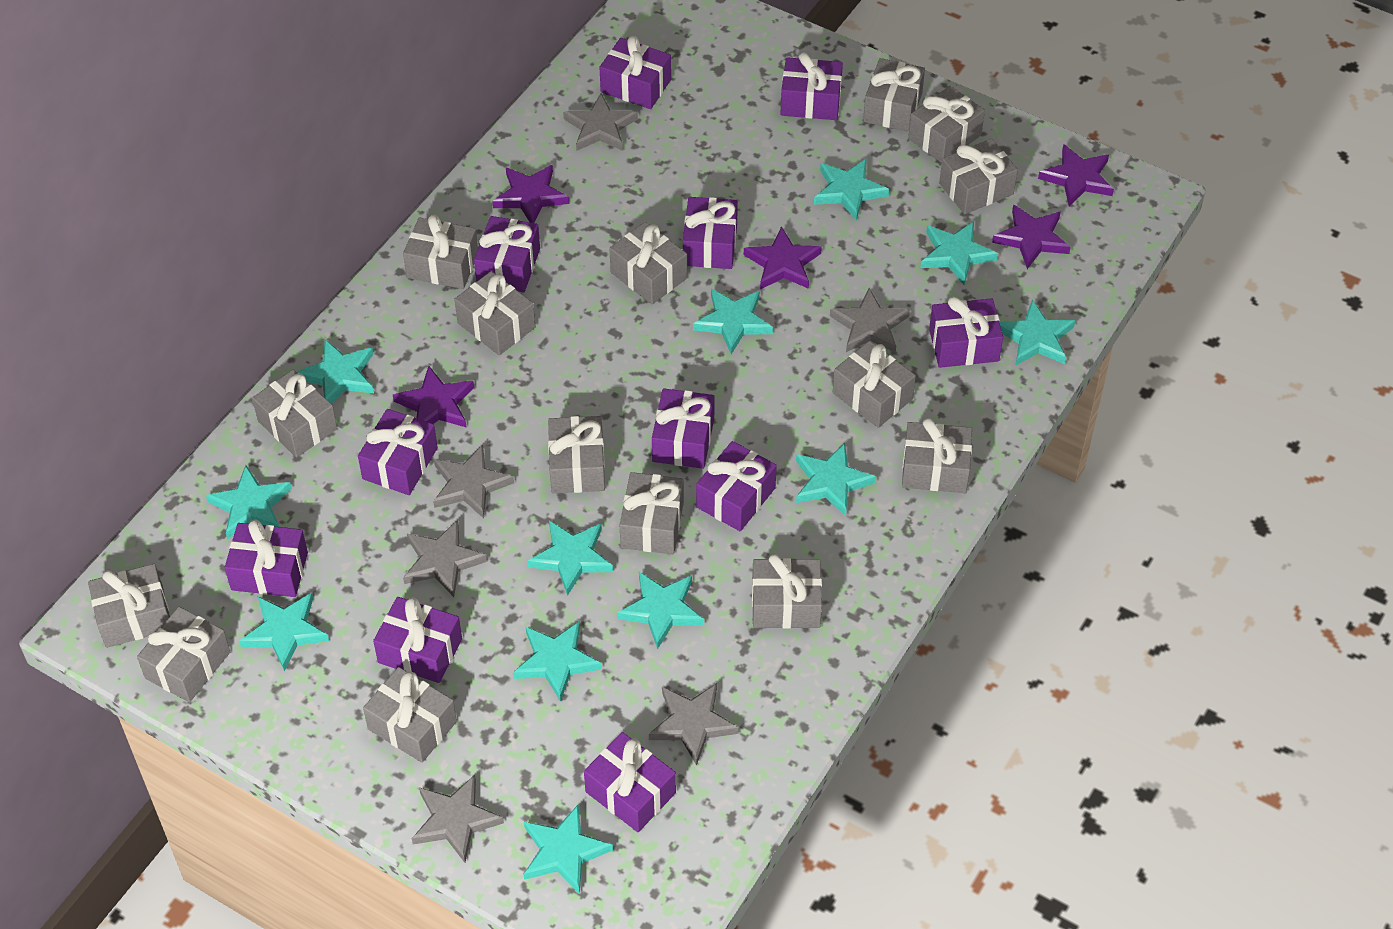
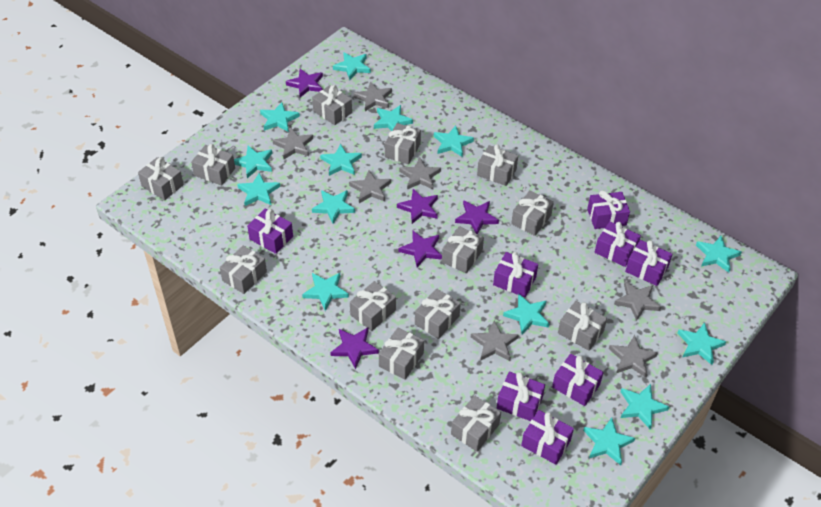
grey gift: 15 -> 13
grey star: 6 -> 7
purple gift: 11 -> 8
turquoise star: 12 -> 14

